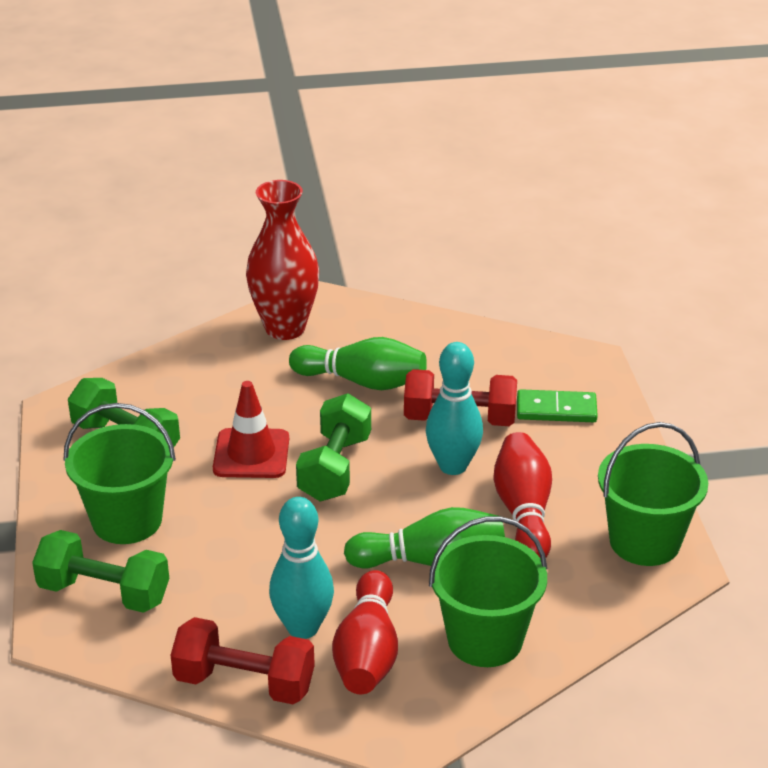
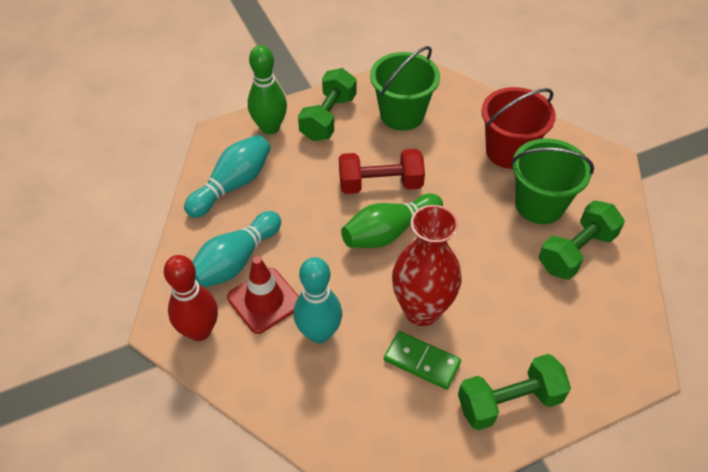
green bucket: 3 -> 2
red bowling pin: 2 -> 1
red bucket: 0 -> 1
red dumbbell: 2 -> 1
turquoise bowling pin: 2 -> 3

